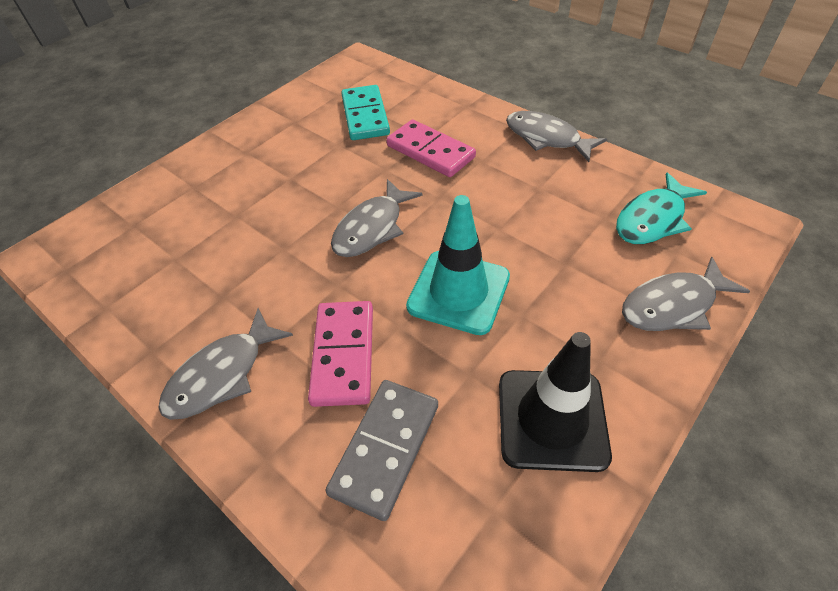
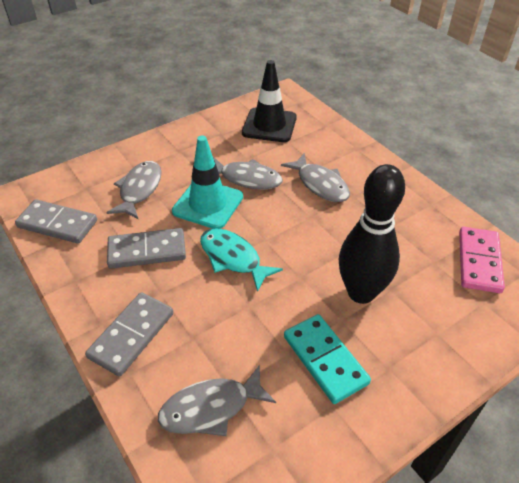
black bowling pin: 0 -> 1
grey domino: 1 -> 3
pink domino: 2 -> 1

